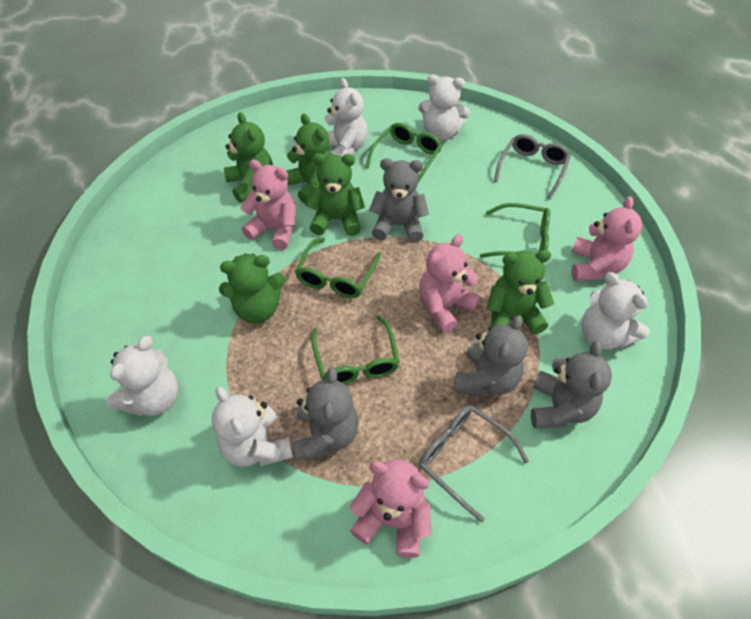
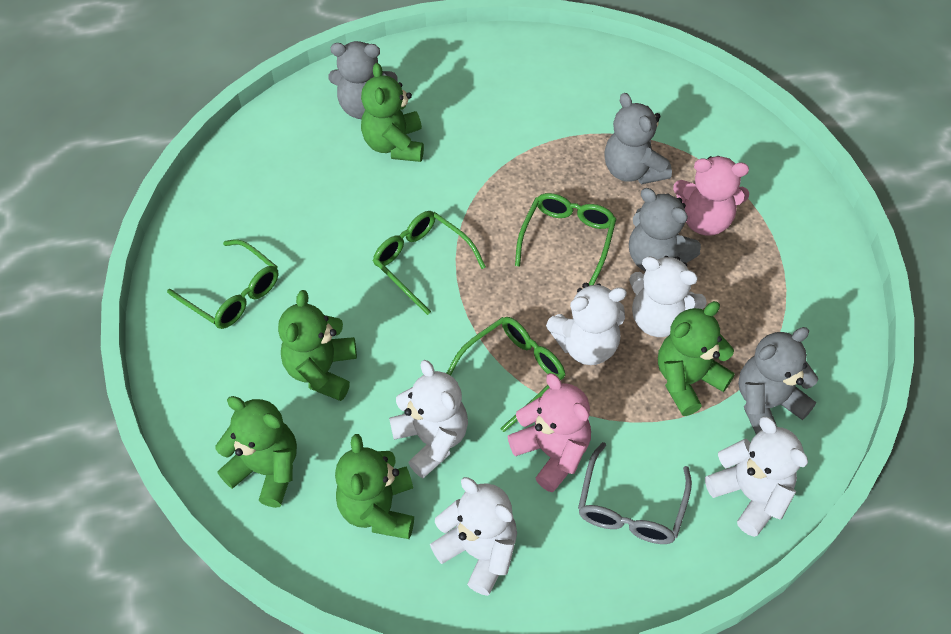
grey glasses: 2 -> 1
pink teddy bear: 4 -> 2

